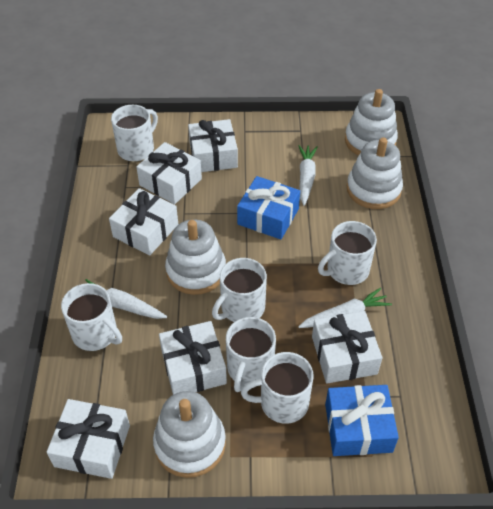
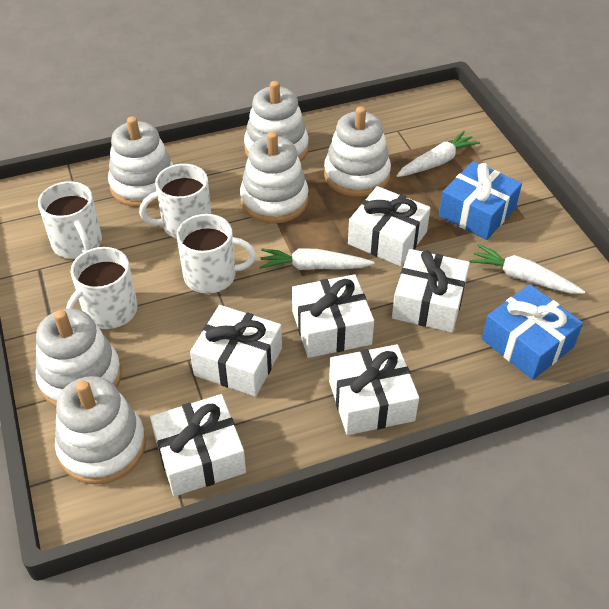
white mug: 6 -> 4
white stacking toy: 4 -> 6

